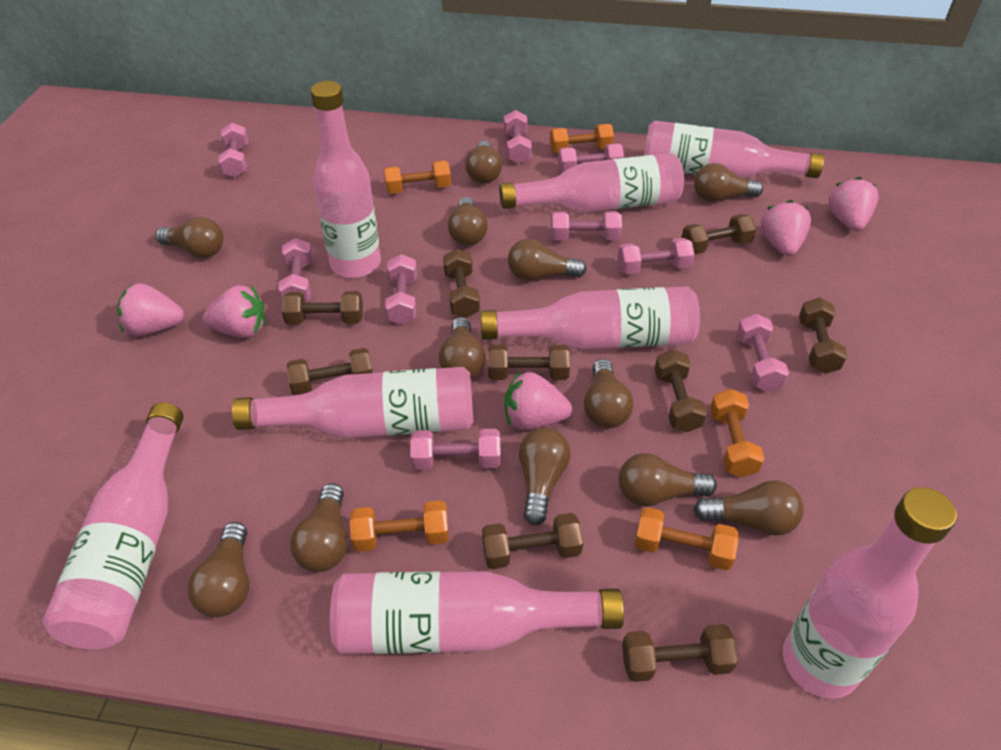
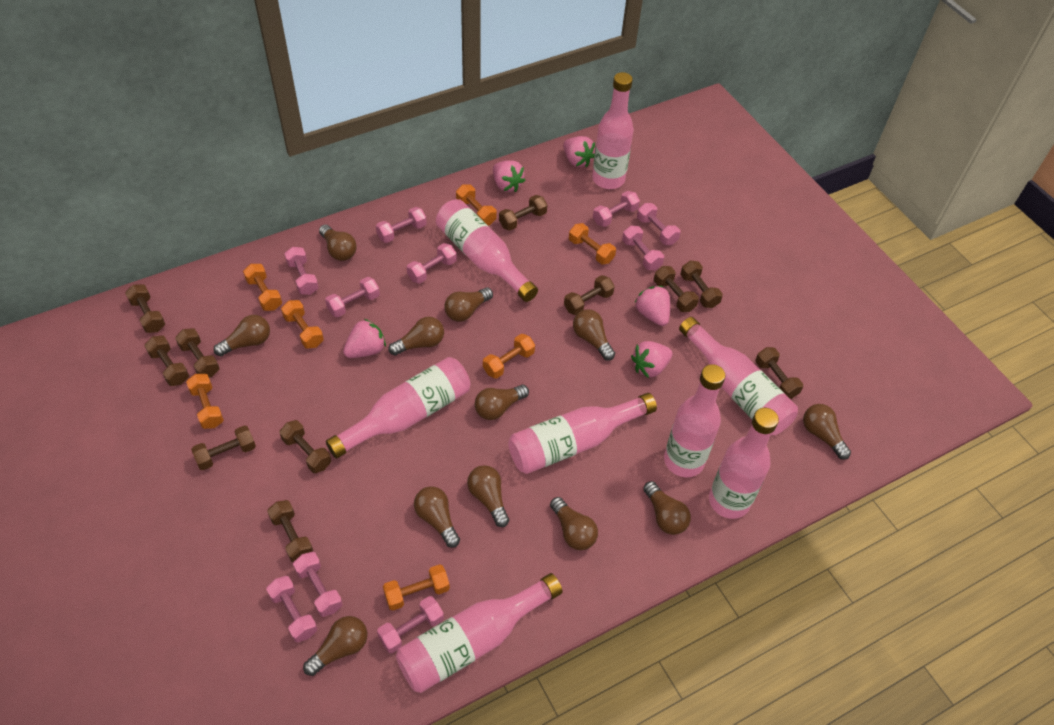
brown dumbbell: 9 -> 11
orange dumbbell: 5 -> 7
pink dumbbell: 9 -> 10

